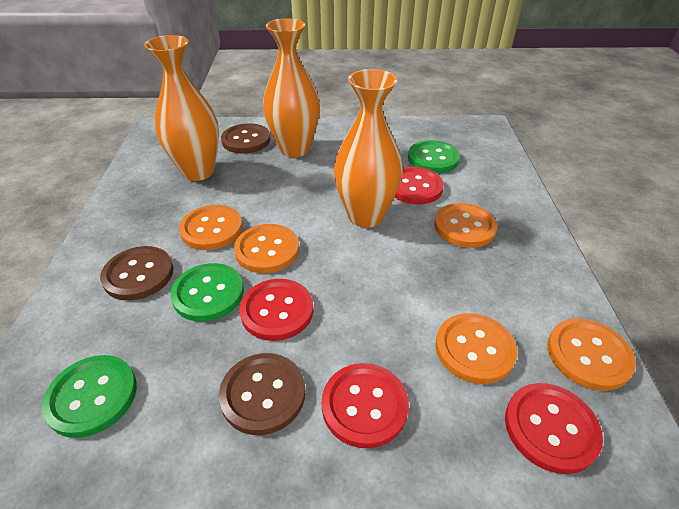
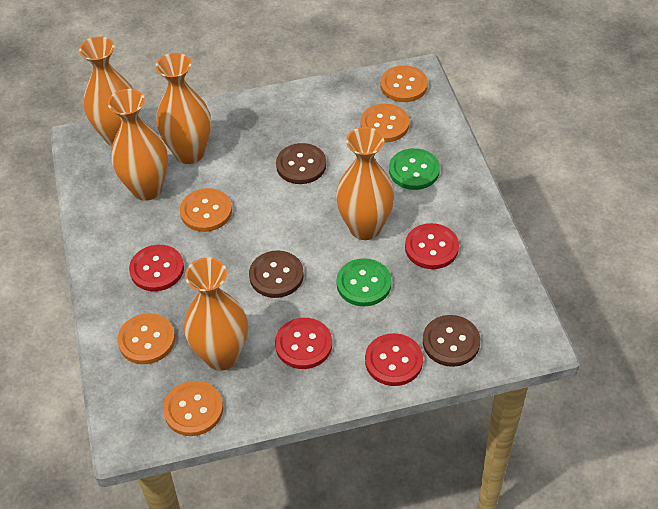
green button: 3 -> 2
orange vase: 3 -> 5

